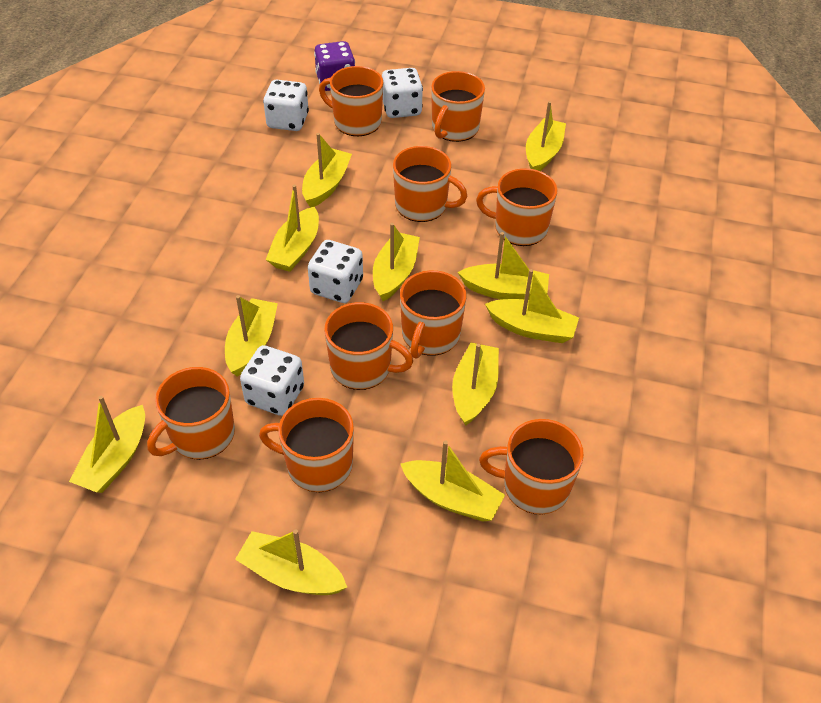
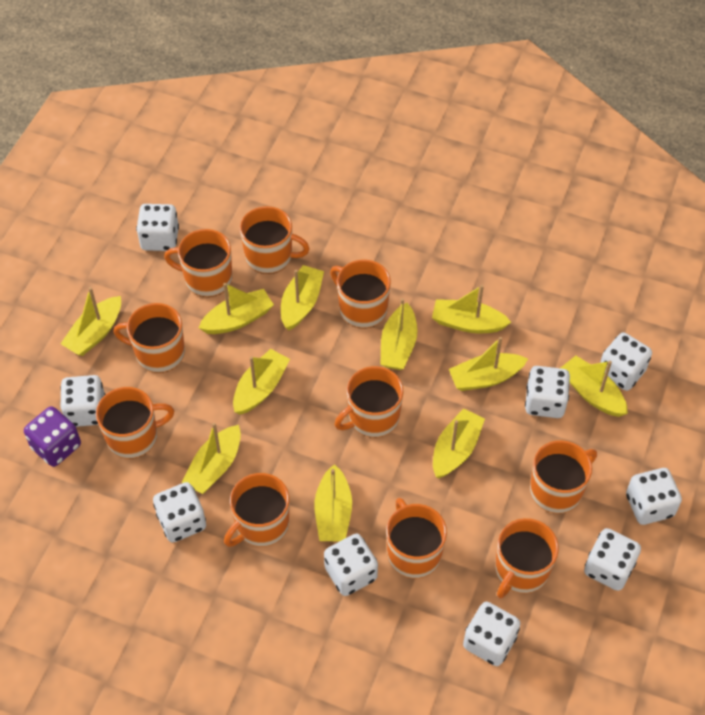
orange mug: 9 -> 10
white dice: 4 -> 9

